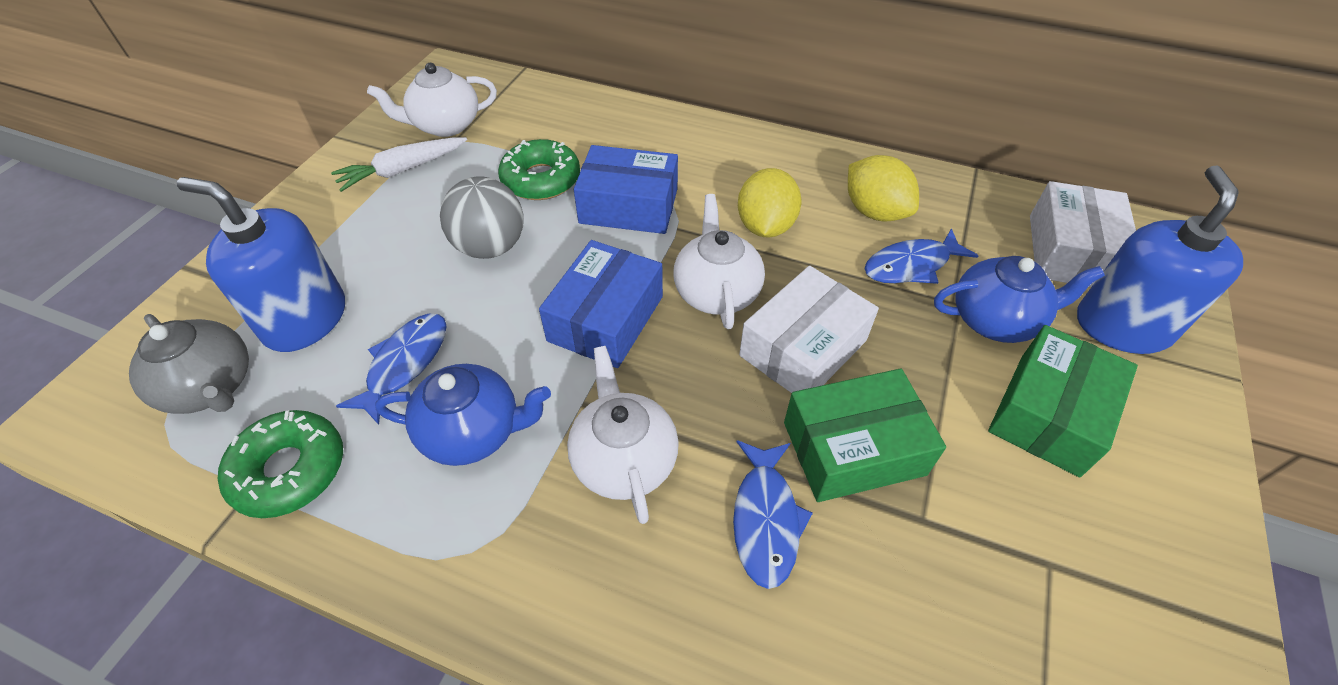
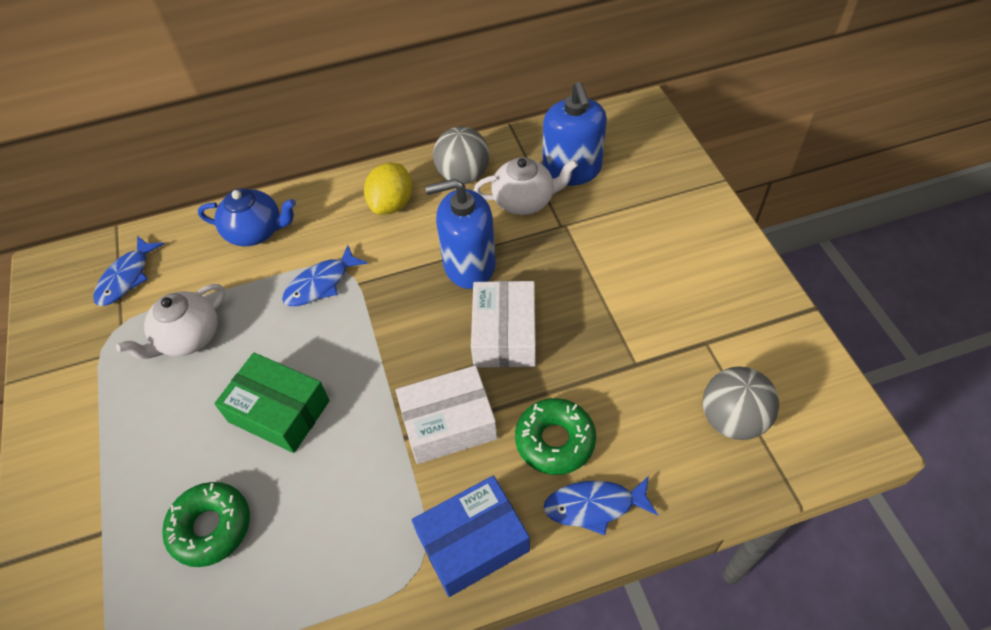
blue box: 2 -> 1
blue teapot: 2 -> 1
green box: 2 -> 1
grey ball: 1 -> 2
grey teapot: 1 -> 0
white carrot: 1 -> 0
white teapot: 3 -> 2
yellow lemon: 2 -> 1

